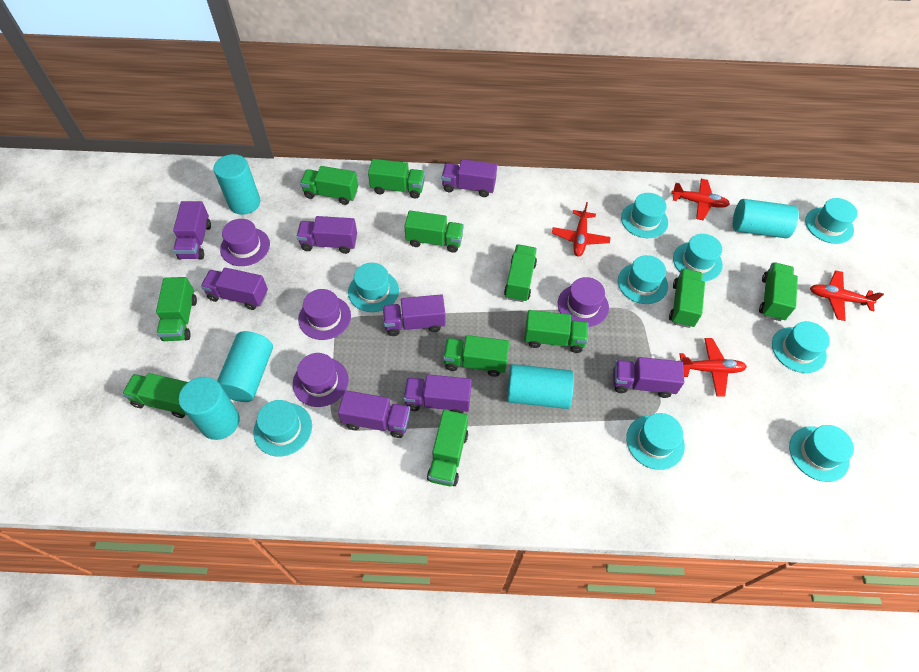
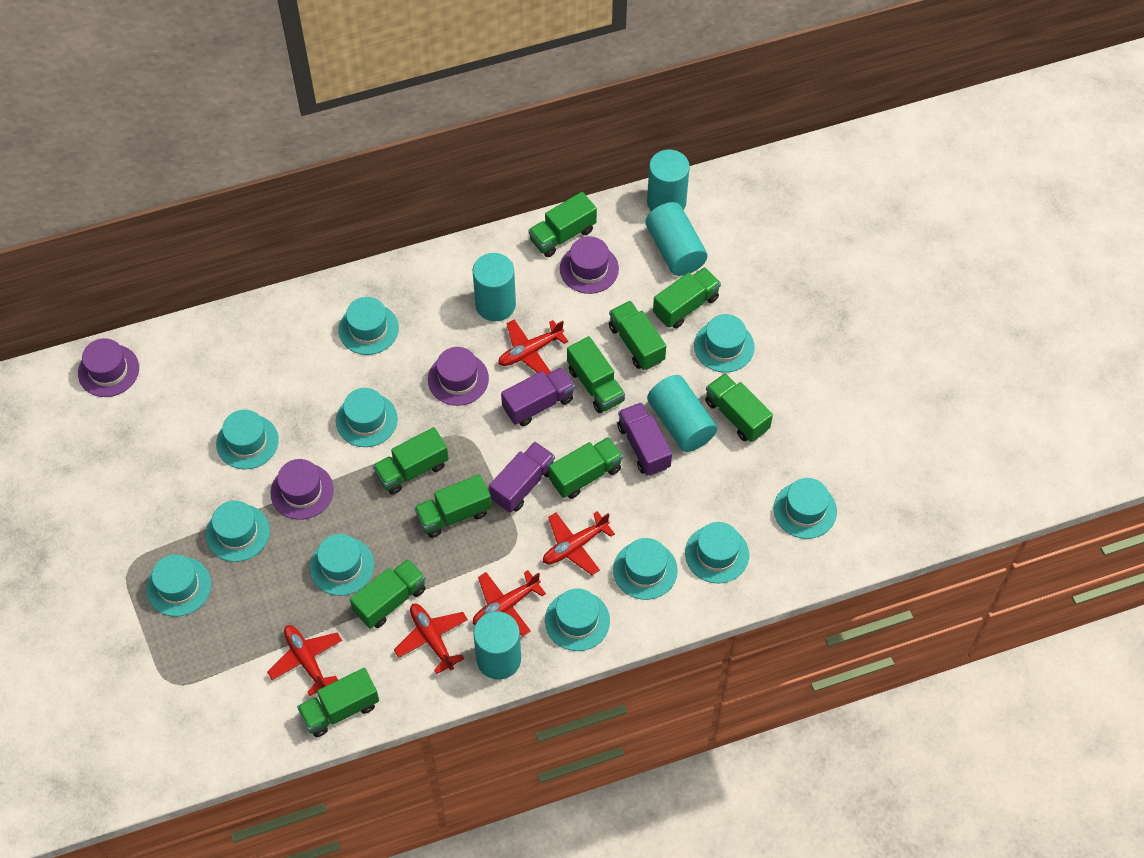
green truck: 11 -> 10
purple truck: 8 -> 3
red plane: 4 -> 5
turquoise hat: 9 -> 11

